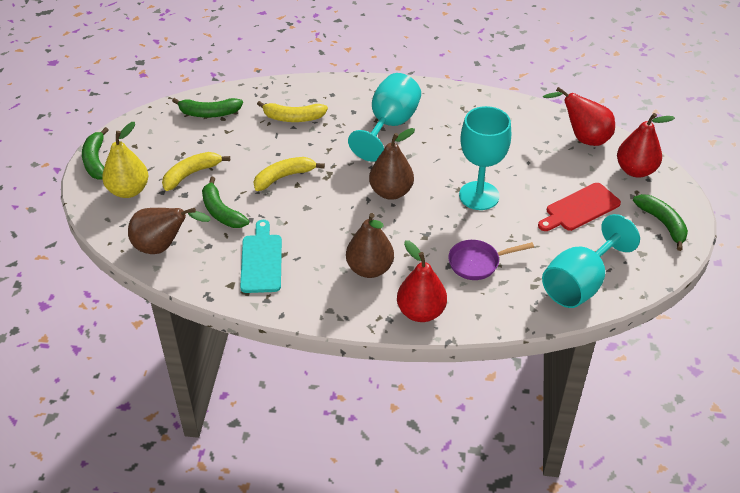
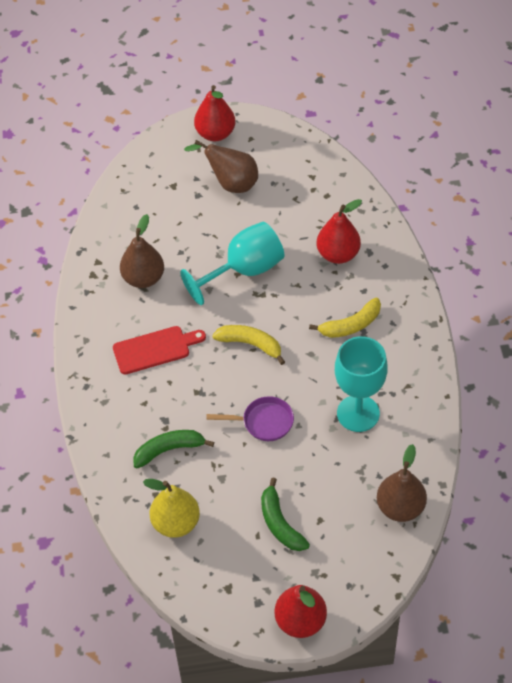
green banana: 4 -> 2
turquoise cutting board: 1 -> 0
turquoise goblet: 3 -> 2
yellow banana: 3 -> 2

